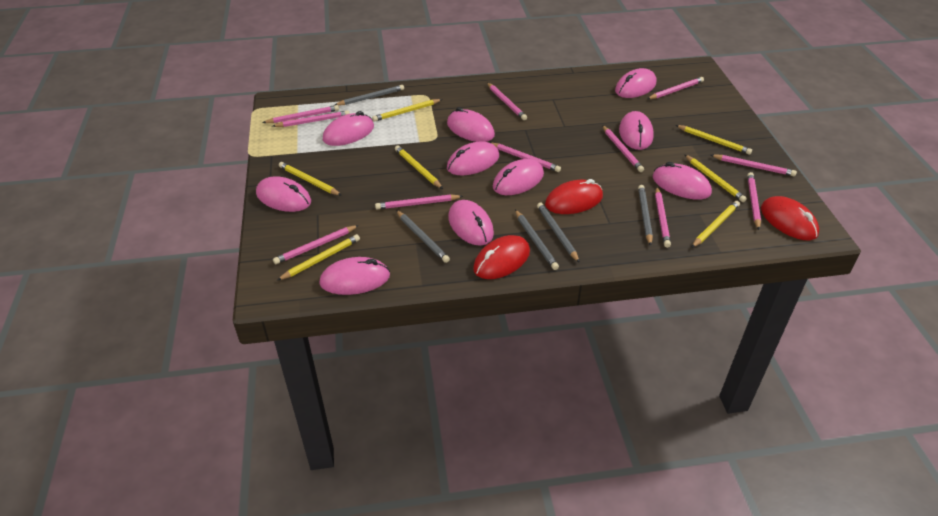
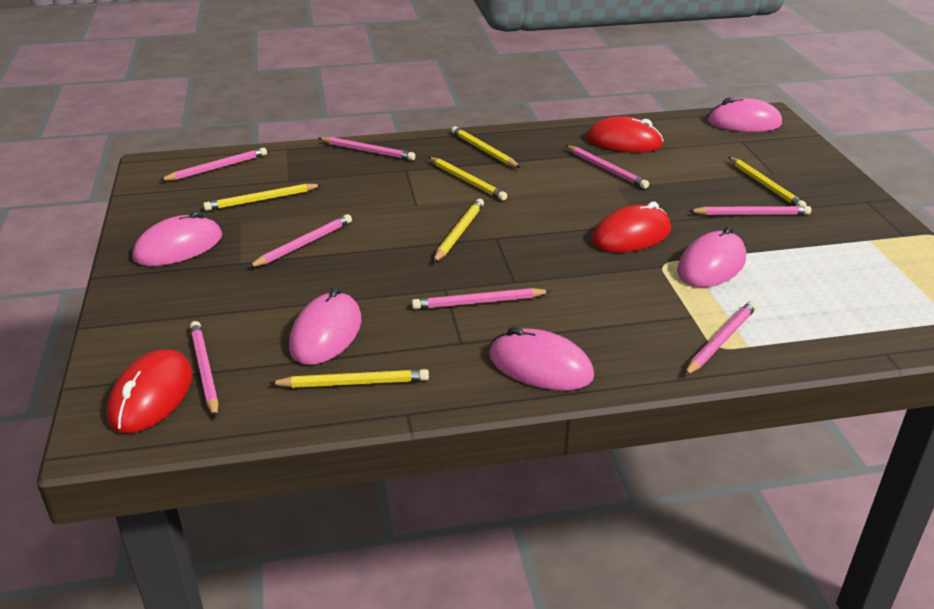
grey pencil: 5 -> 0
pink mouse: 10 -> 5
pink pencil: 11 -> 8
yellow pencil: 7 -> 6

